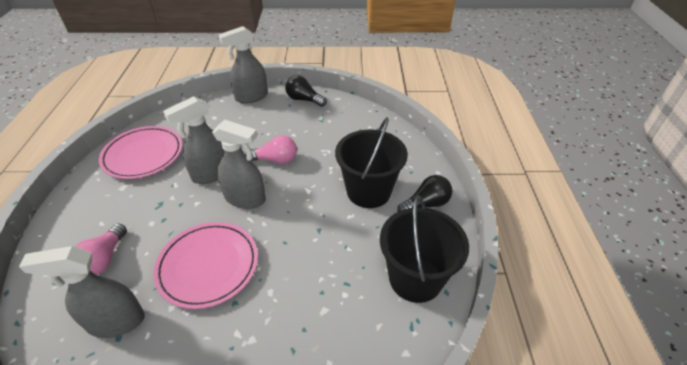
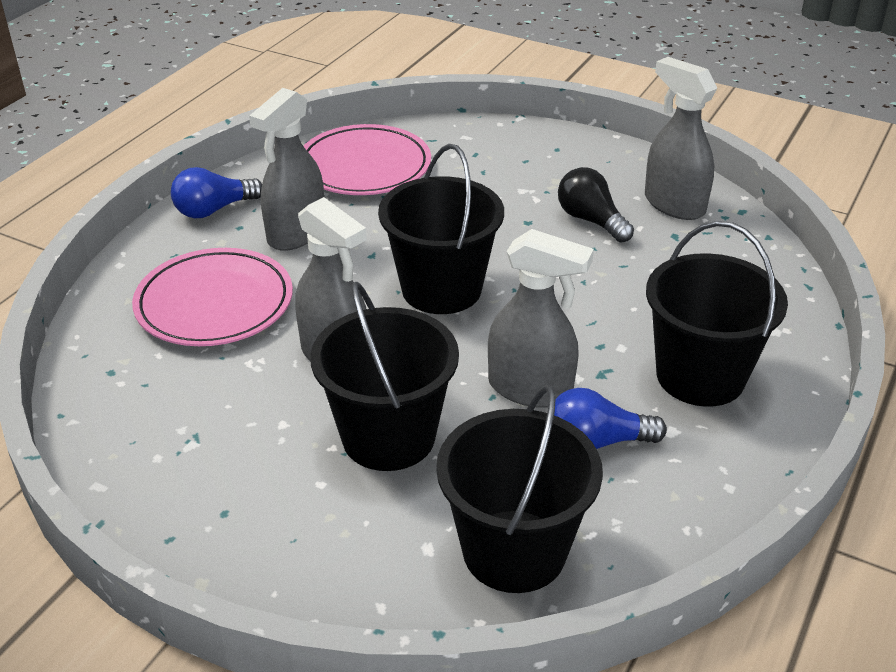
black bucket: 2 -> 4
black light bulb: 2 -> 1
blue light bulb: 0 -> 2
pink light bulb: 2 -> 0

